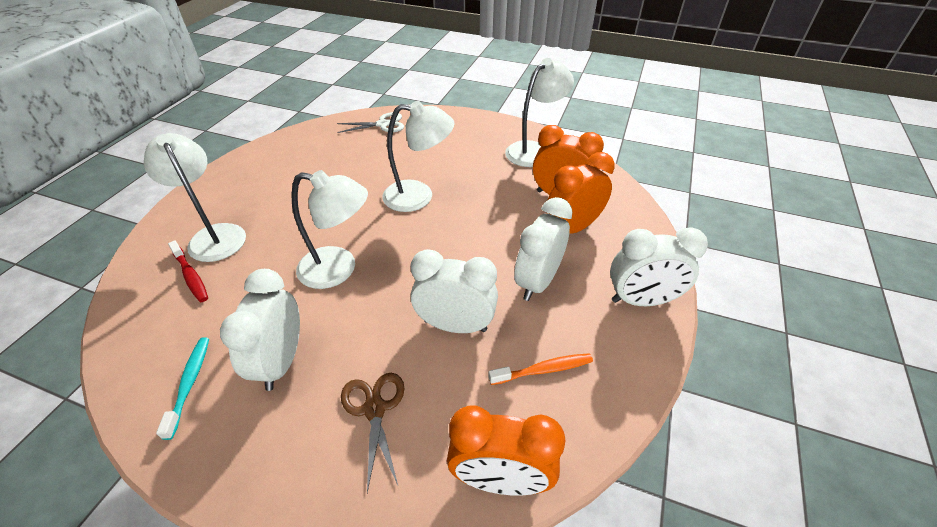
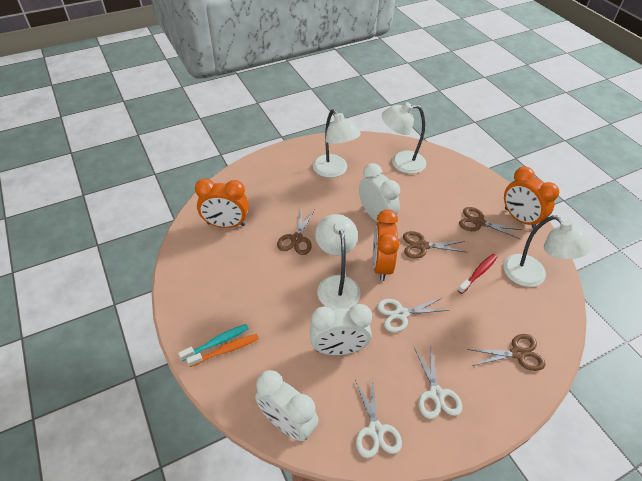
brown scissors: 1 -> 4
white clock: 4 -> 3
white scissors: 1 -> 3

